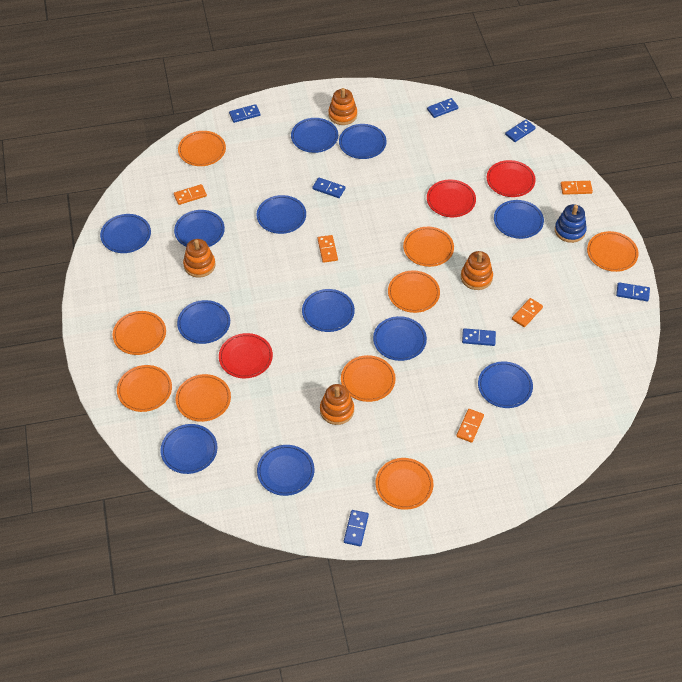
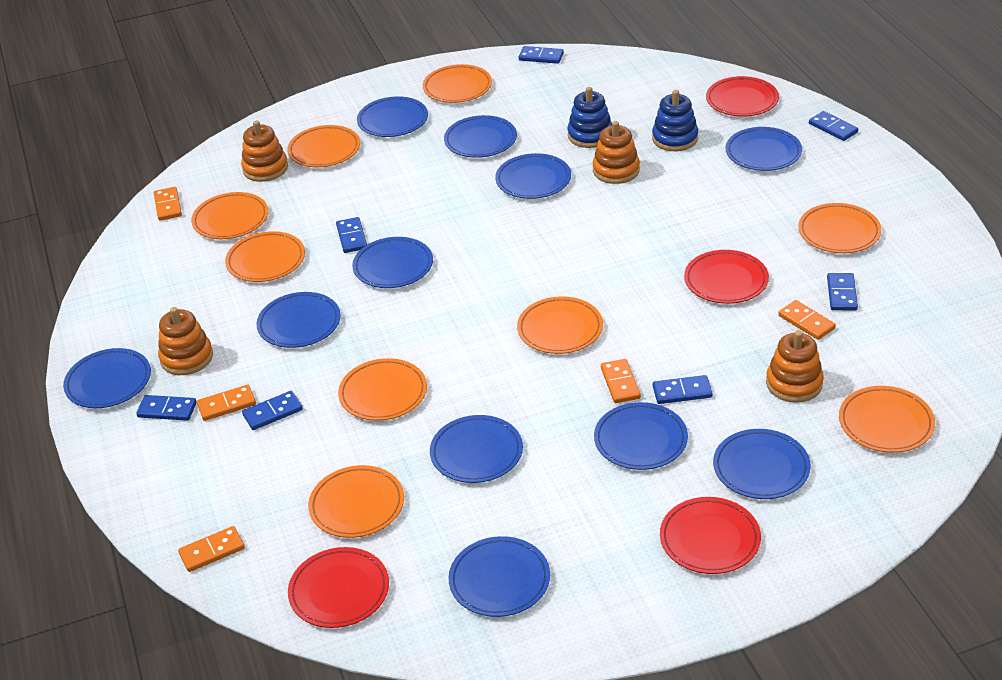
blue plate: 12 -> 11
blue stacking toy: 1 -> 2
red plate: 3 -> 4

